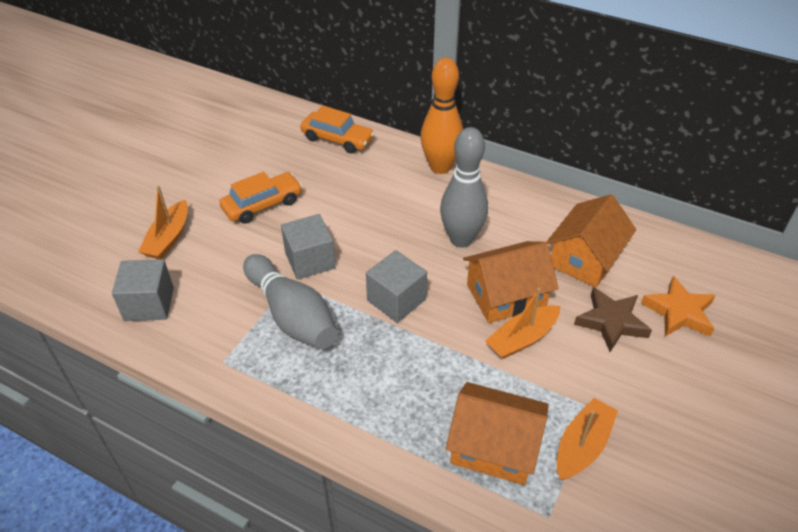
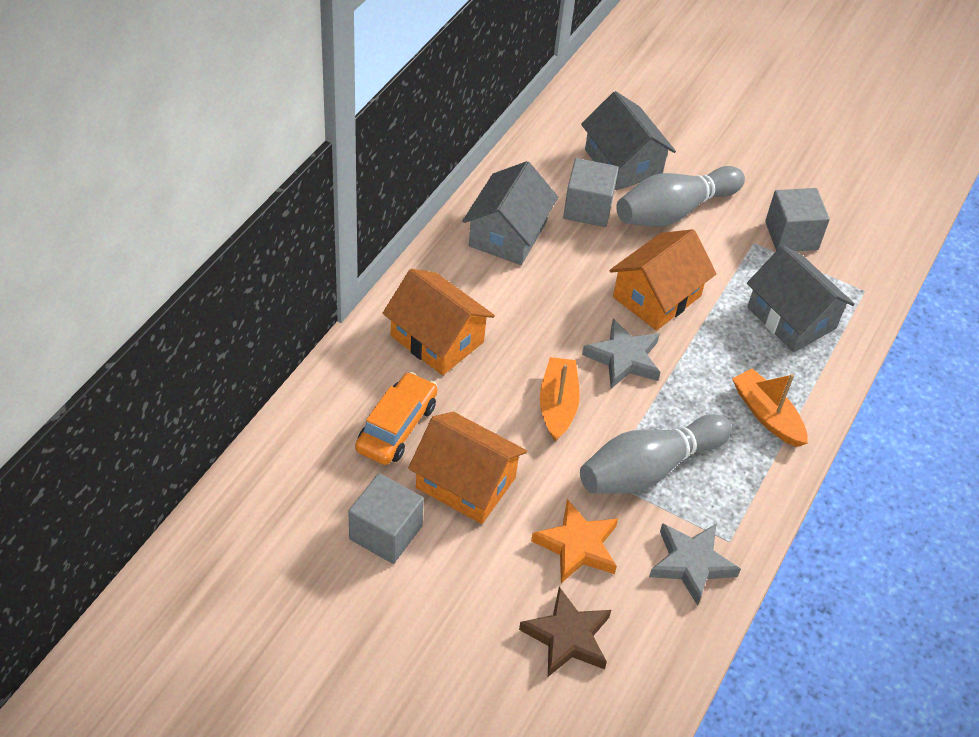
grey house: 0 -> 3
grey star: 0 -> 2
orange boat: 3 -> 2
orange bowling pin: 1 -> 0
orange car: 2 -> 1

